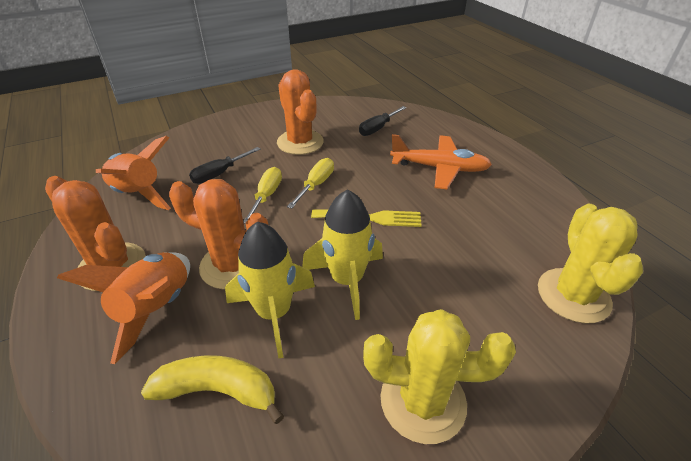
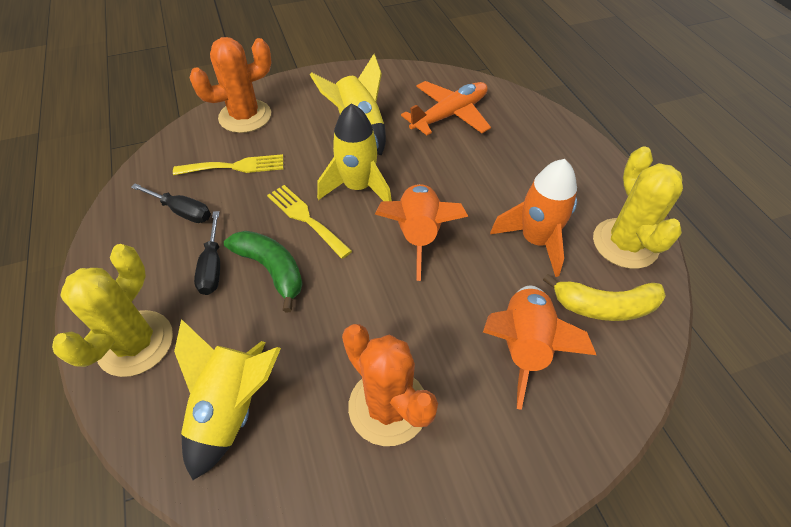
green banana: 0 -> 1
orange cactus: 3 -> 2
orange rocket: 2 -> 3
yellow fork: 1 -> 2
yellow rocket: 2 -> 3
yellow screwdriver: 2 -> 0

